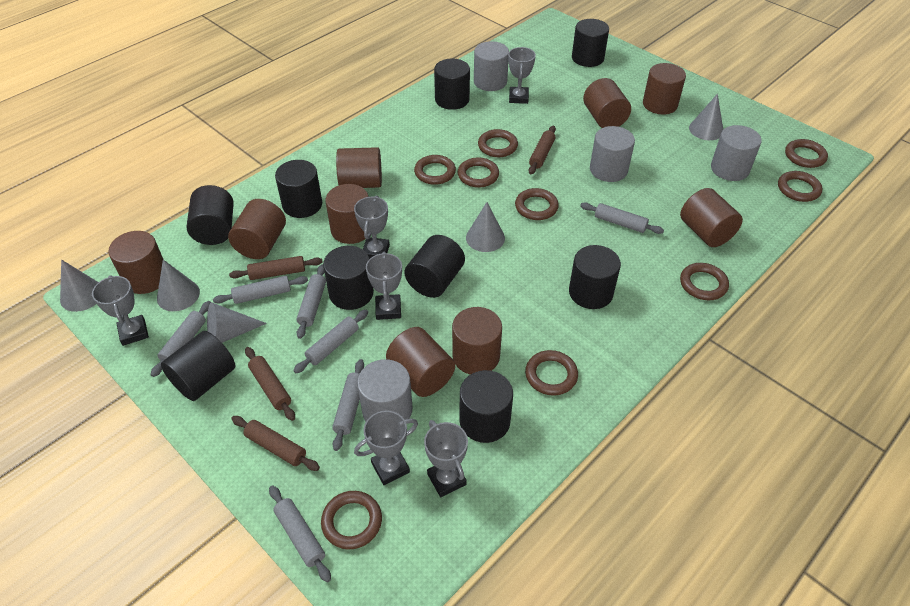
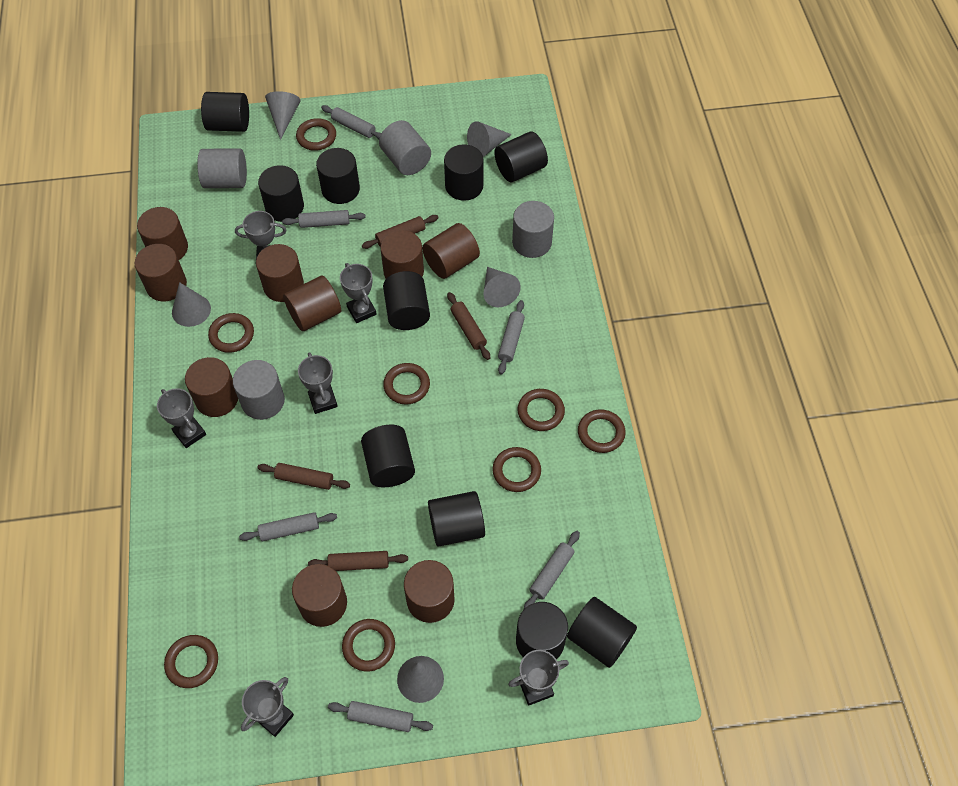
black cylinder: 9 -> 10
brown ring: 9 -> 8
grey rolling pin: 7 -> 6

